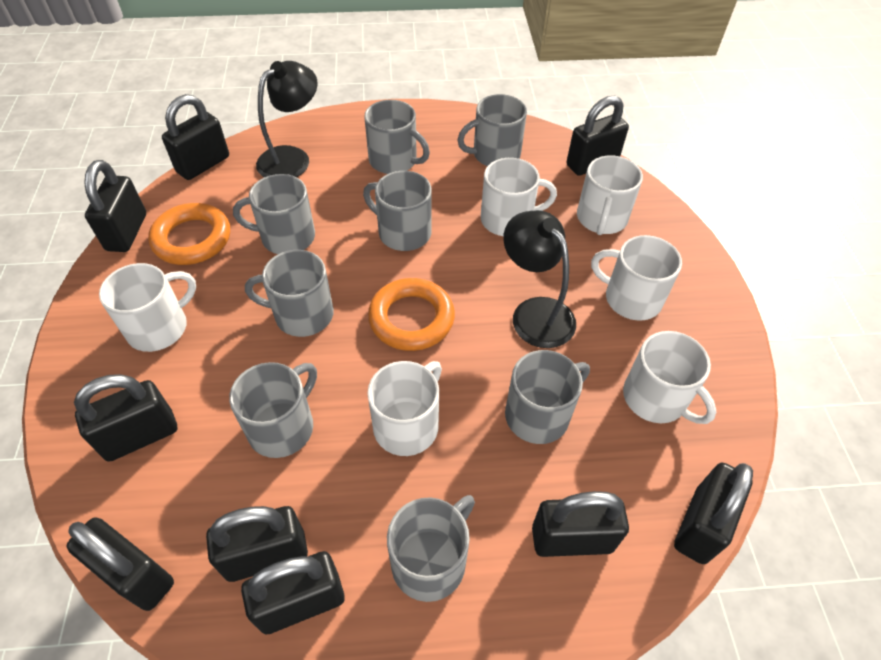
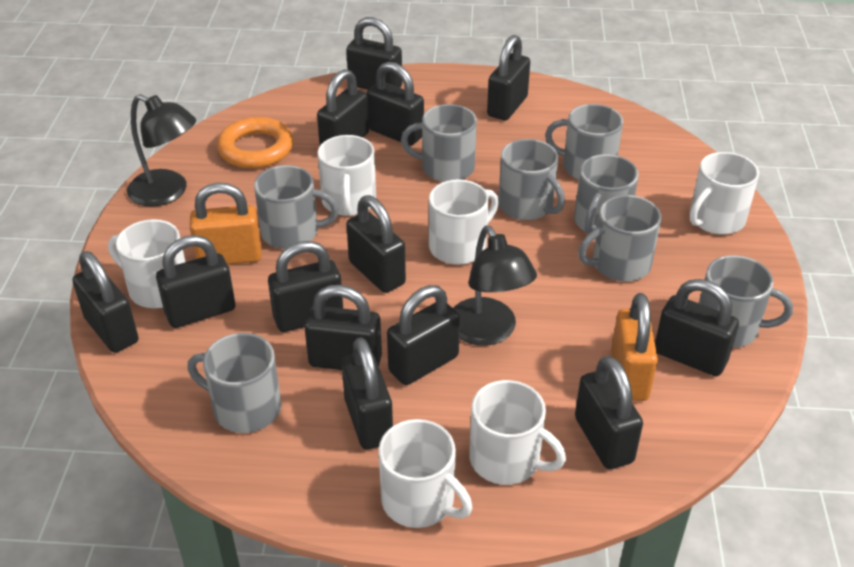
black padlock: 9 -> 13
orange padlock: 0 -> 2
orange ring: 2 -> 1

